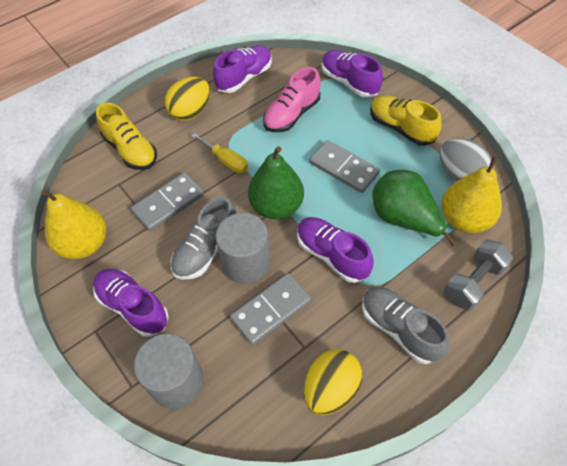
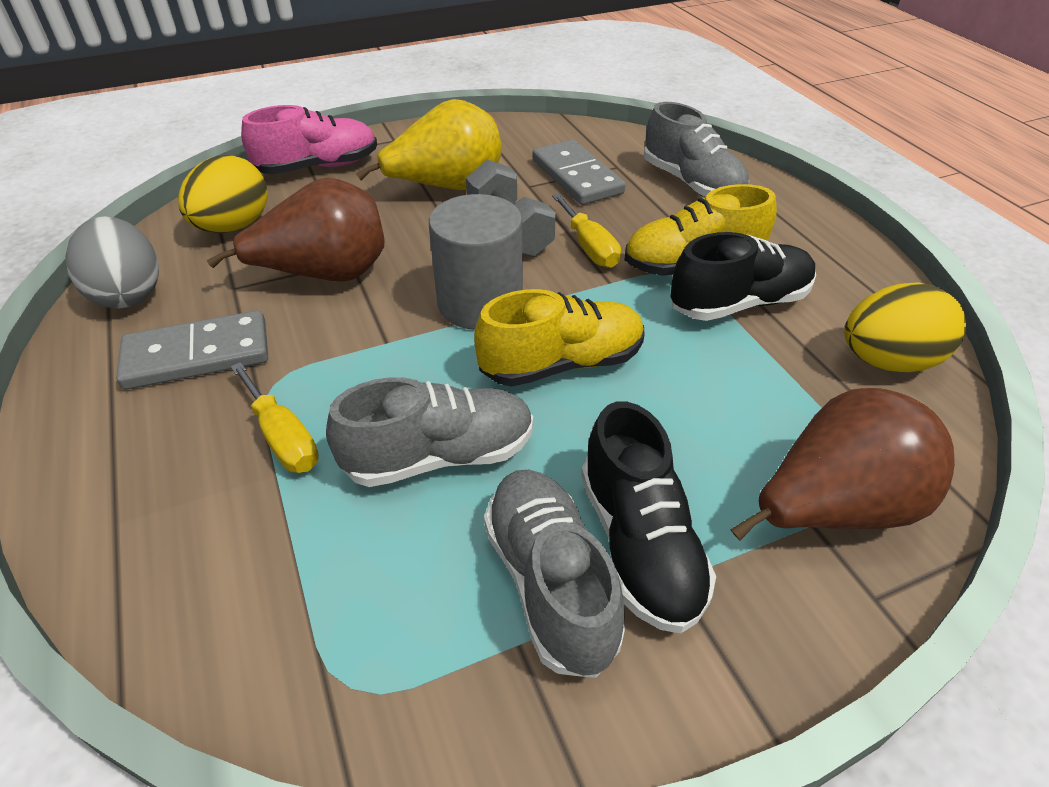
black shoe: 0 -> 2
brown pear: 0 -> 2
green pear: 2 -> 0
grey cylinder: 2 -> 1
grey domino: 3 -> 2
grey shoe: 2 -> 3
purple shoe: 4 -> 0
yellow pear: 2 -> 1
yellow screwdriver: 1 -> 2

